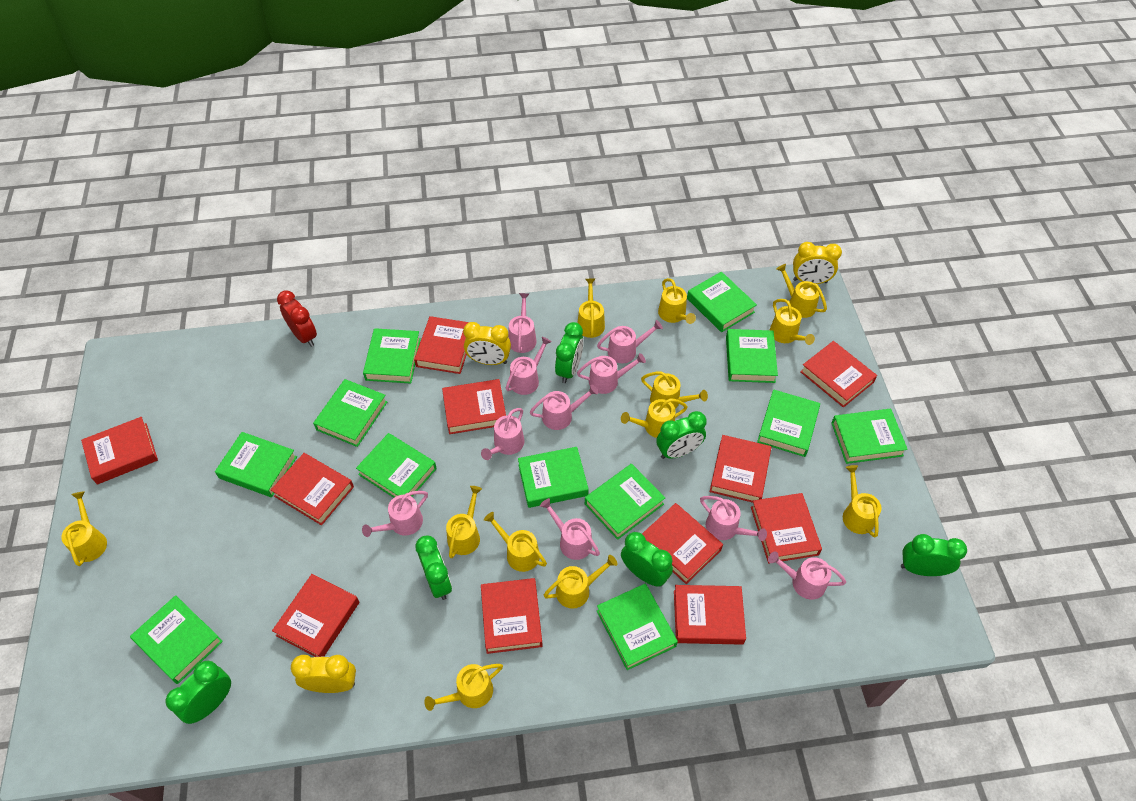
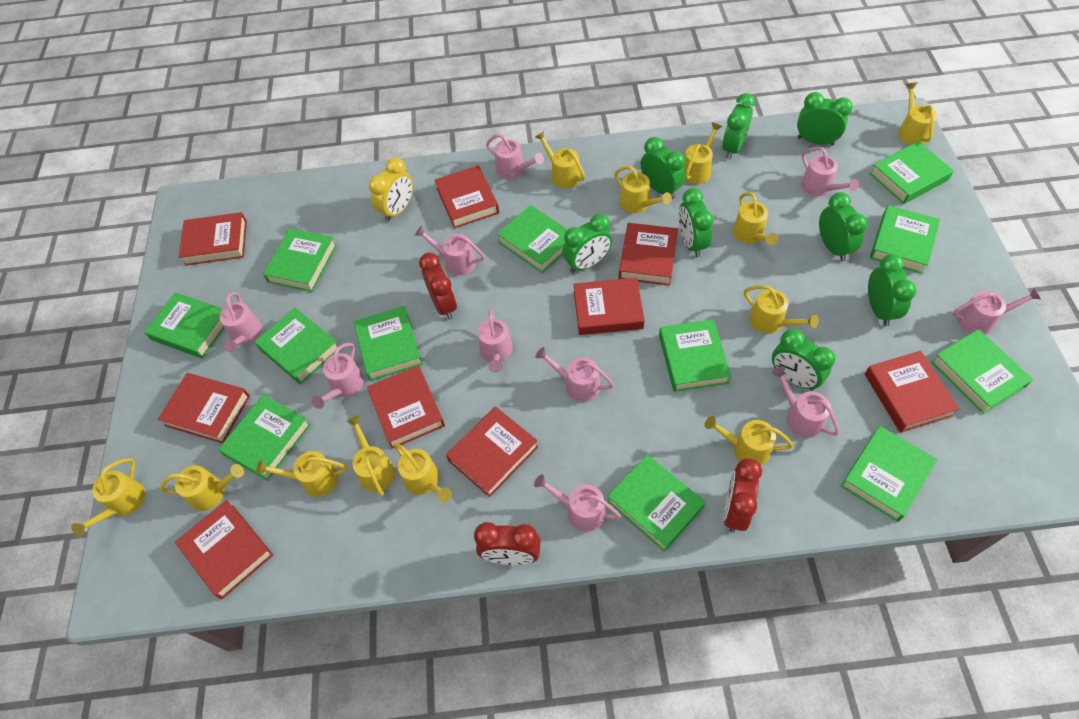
green clock: 6 -> 8
red book: 11 -> 9
red clock: 1 -> 3
yellow clock: 3 -> 1

